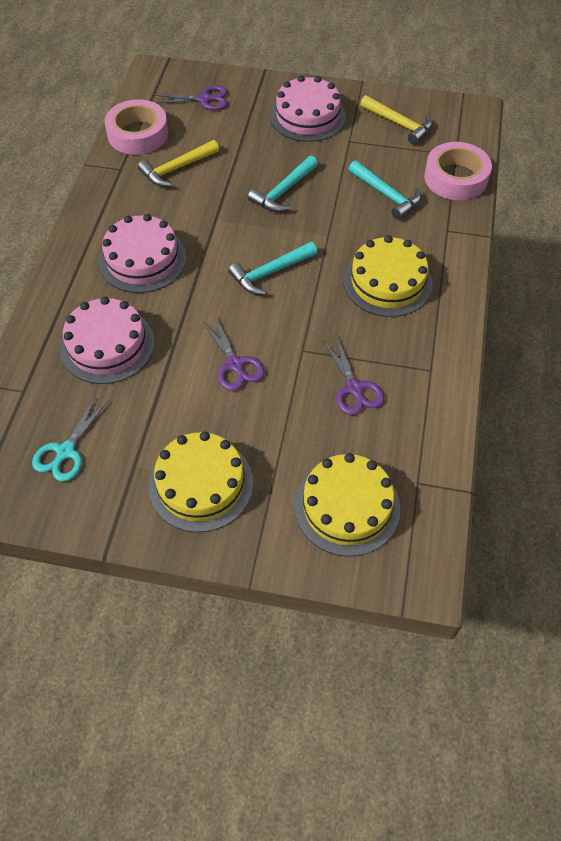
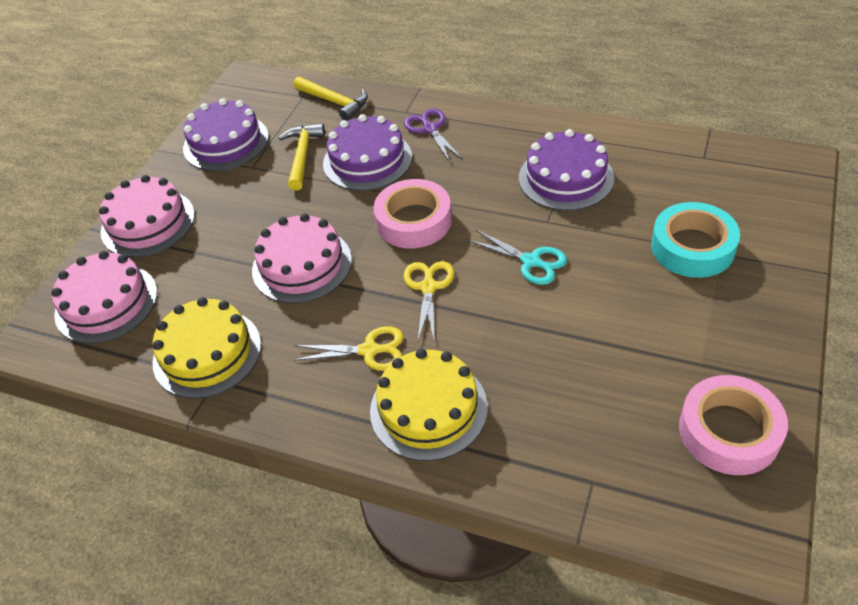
purple cake: 0 -> 3
purple scissors: 3 -> 1
turquoise hammer: 3 -> 0
turquoise tape: 0 -> 1
yellow cake: 3 -> 2
yellow scissors: 0 -> 2

